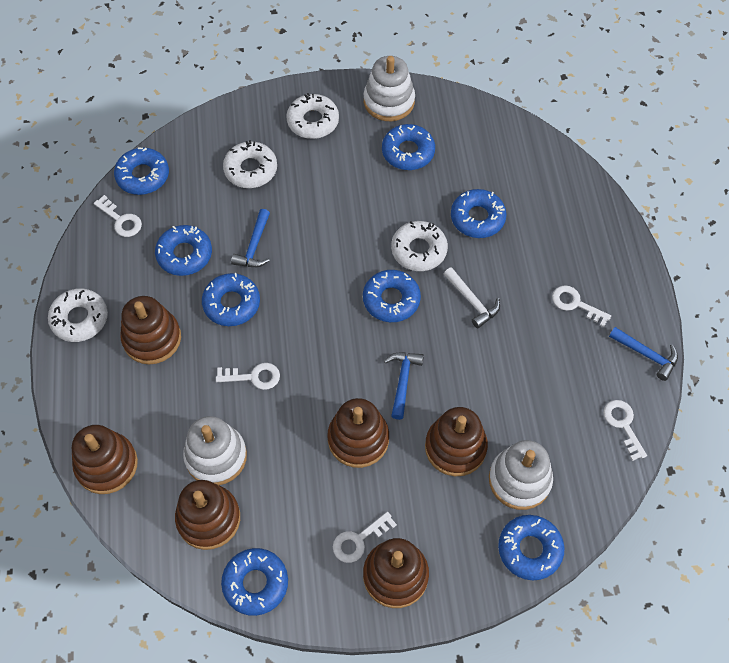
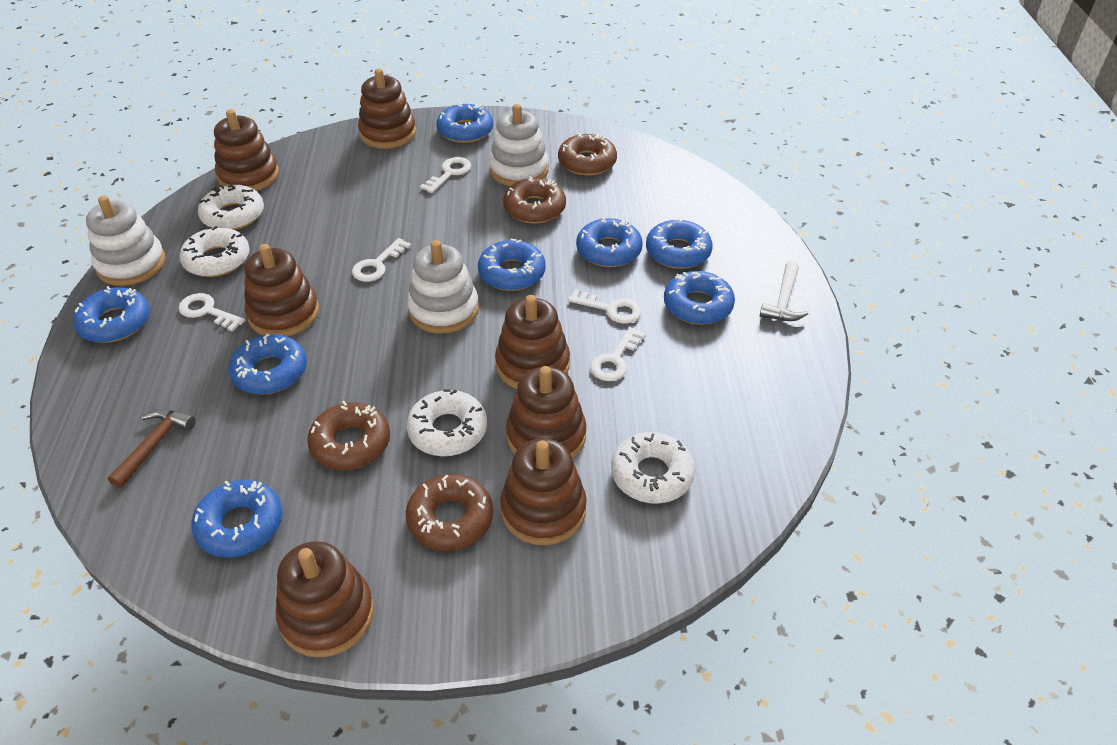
blue hammer: 3 -> 0
brown donut: 0 -> 4
brown hammer: 0 -> 1
brown stacking toy: 6 -> 7

